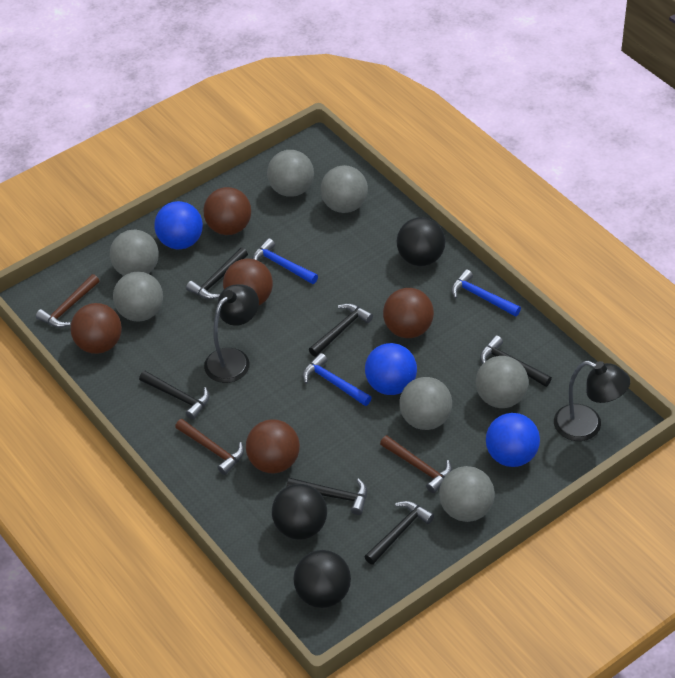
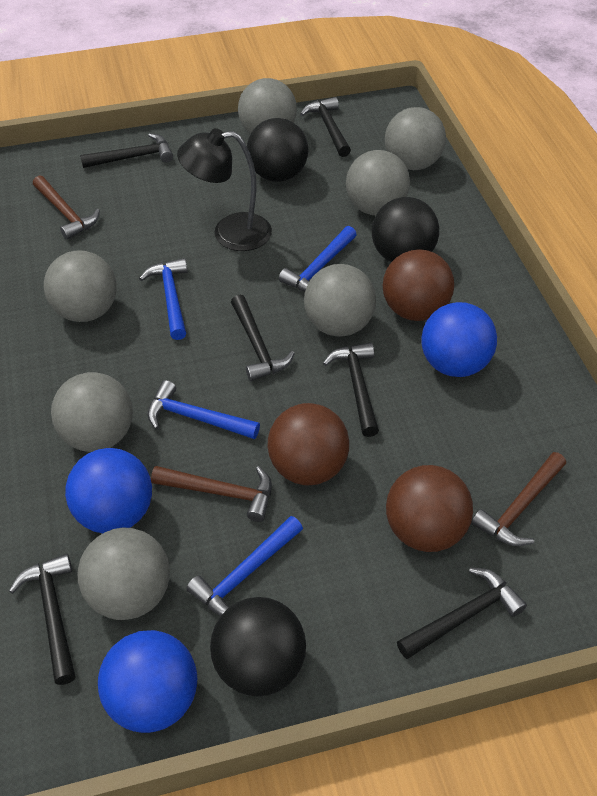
black lamp: 2 -> 1
blue hammer: 3 -> 4
brown ball: 5 -> 3

